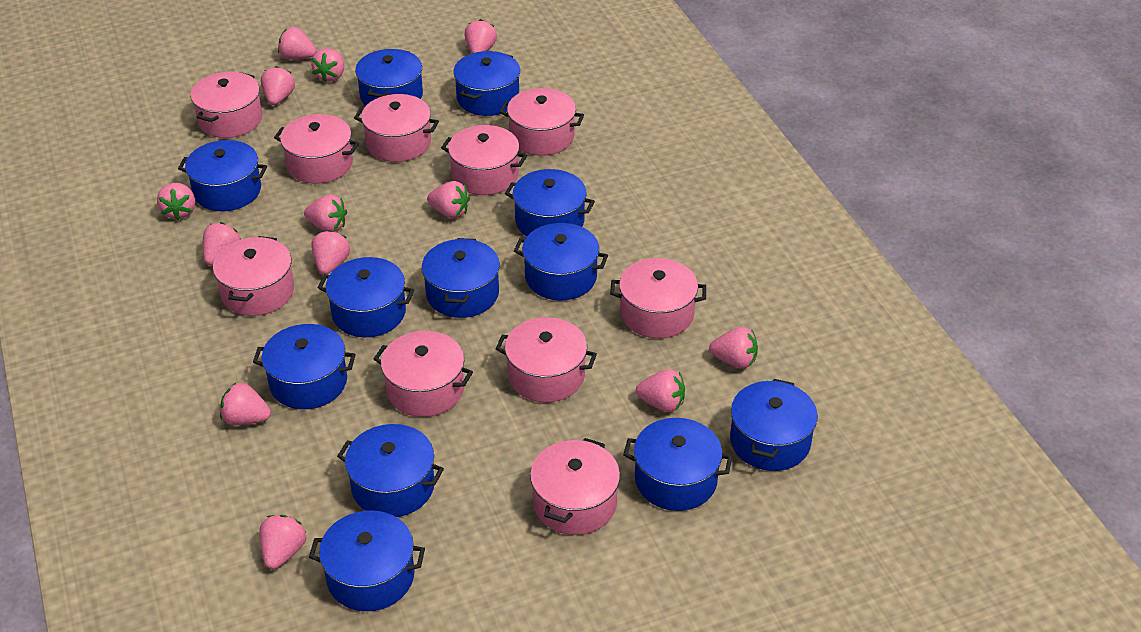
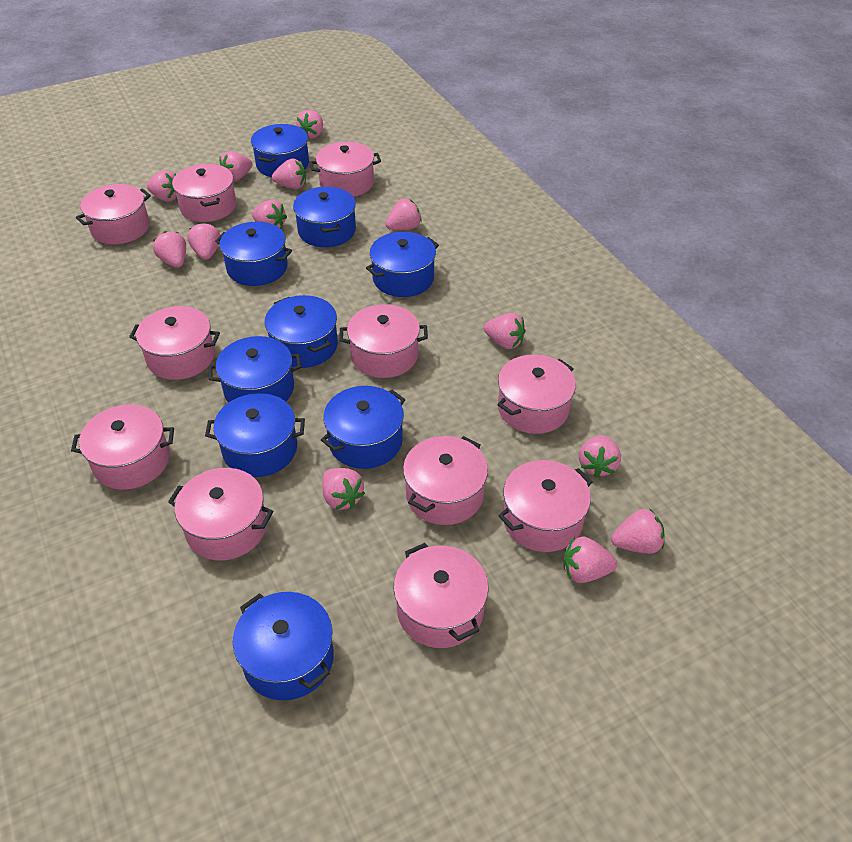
blue pot: 12 -> 9
pink pot: 10 -> 11

